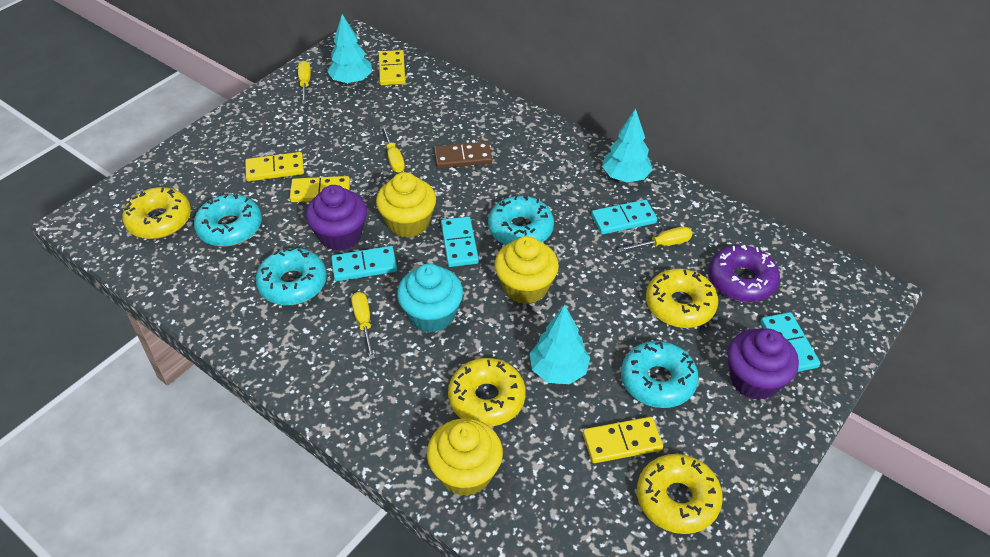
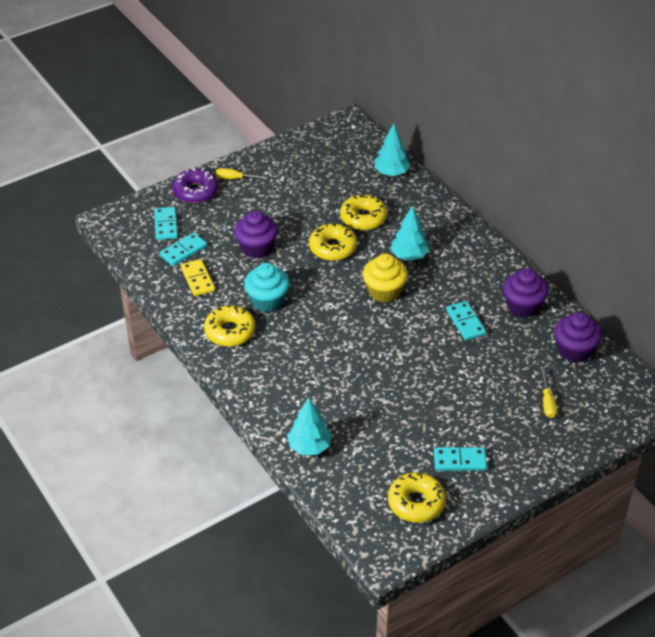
brown domino: 1 -> 0
purple cupcake: 2 -> 3
turquoise donut: 4 -> 0
yellow cupcake: 3 -> 1
yellow domino: 4 -> 1
yellow screwdriver: 4 -> 2

